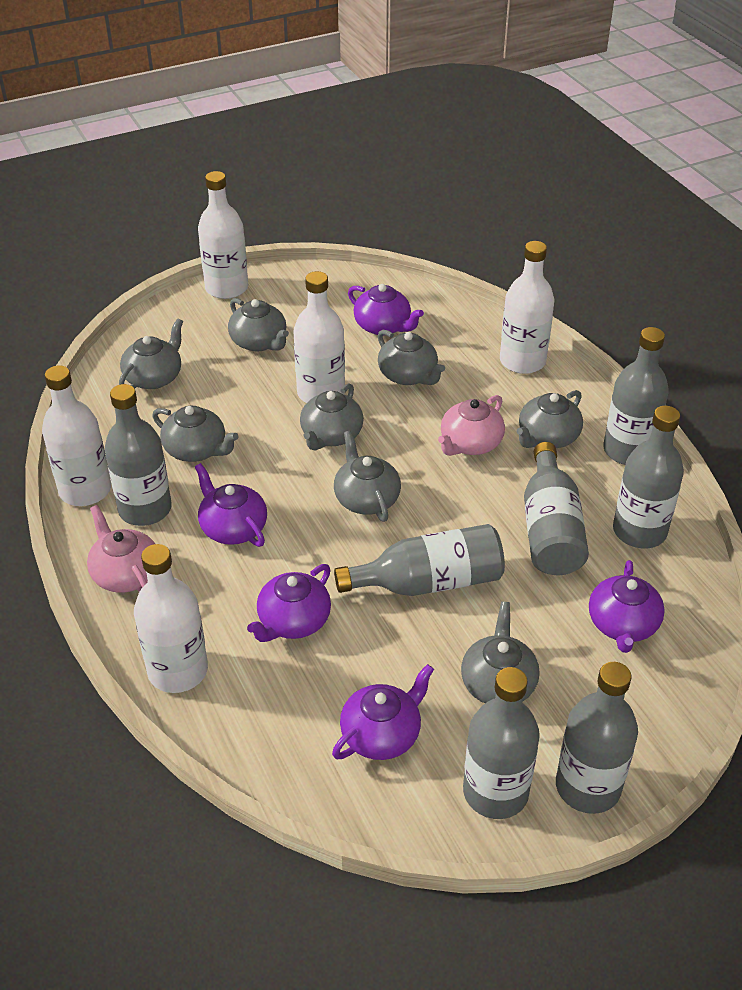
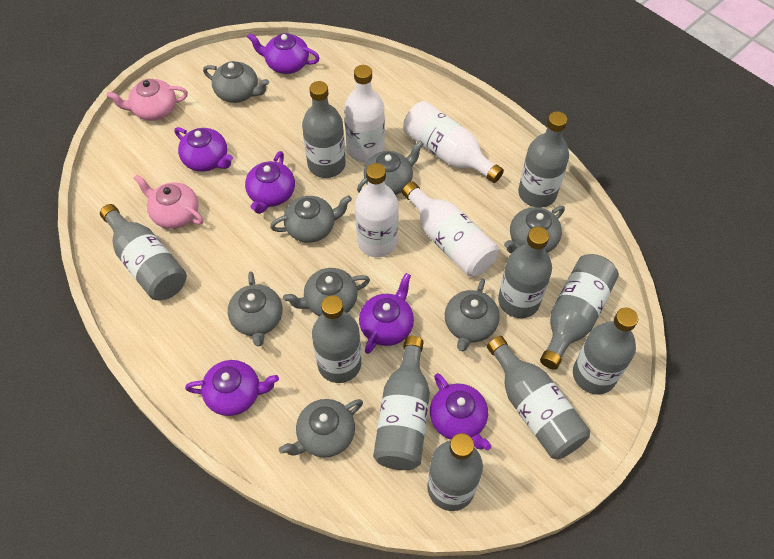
grey bottle: 7 -> 10
purple teapot: 5 -> 6
white bottle: 5 -> 4

